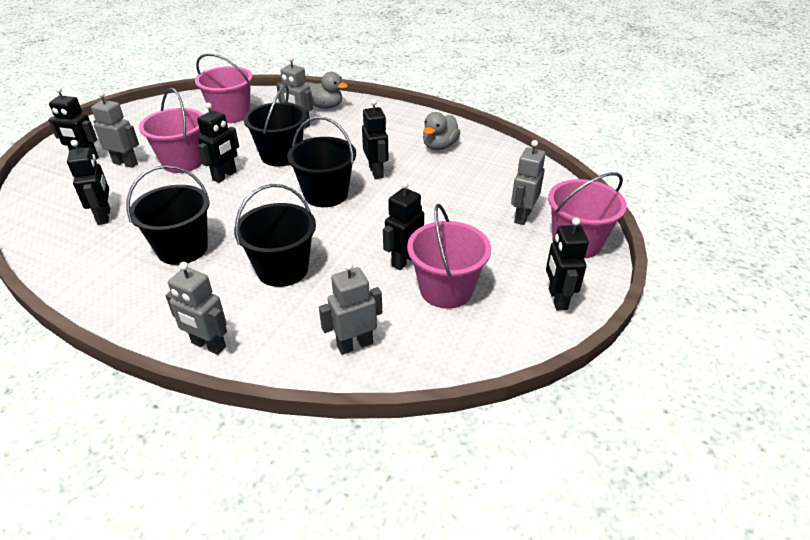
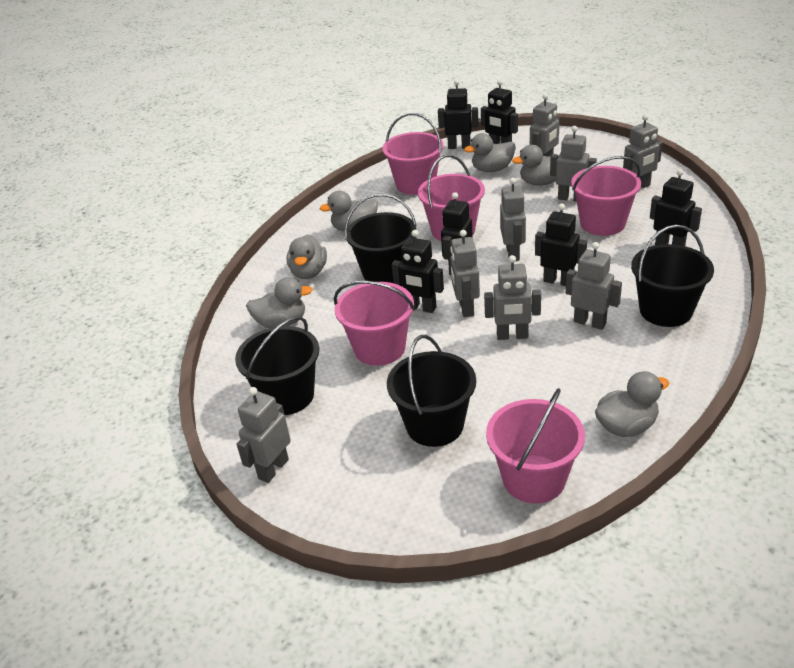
grey duck: 2 -> 6
grey robot: 5 -> 8
pink bucket: 4 -> 5

